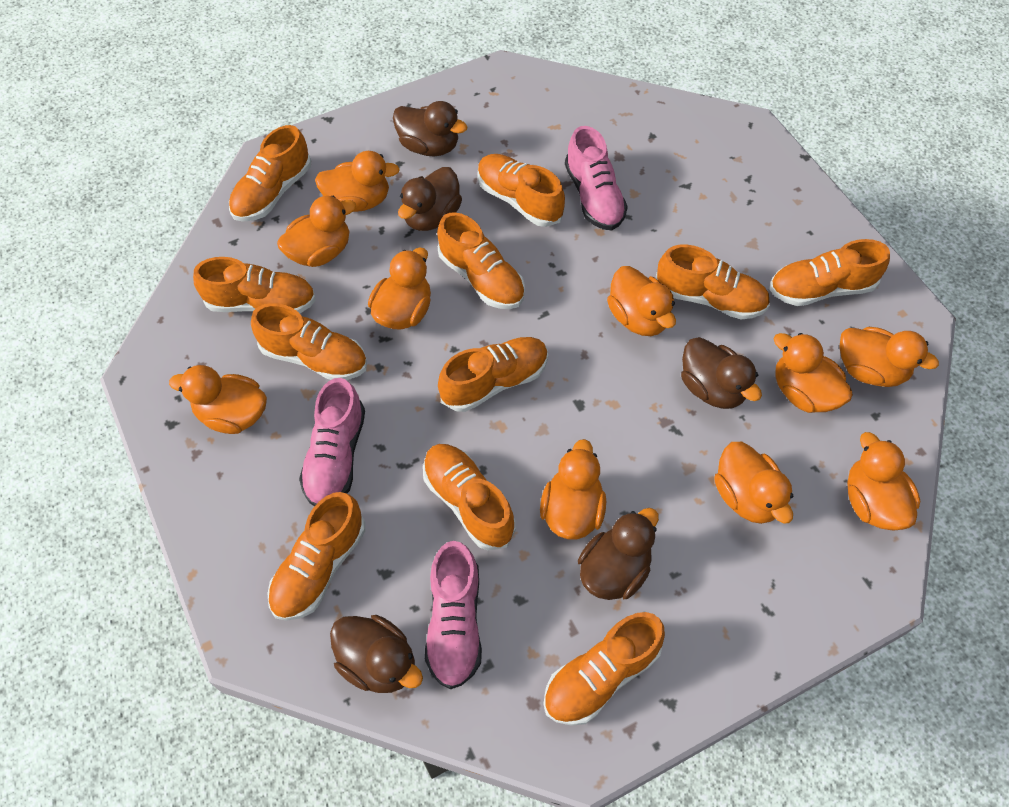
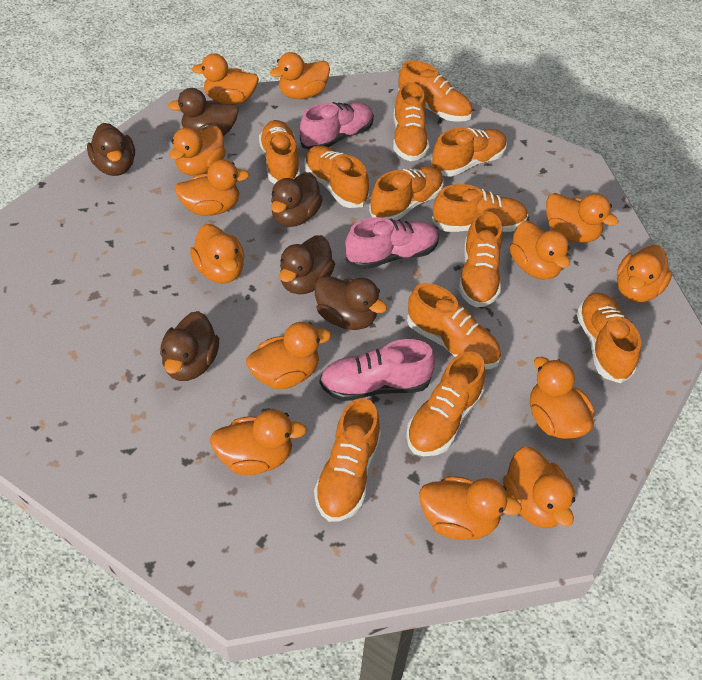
brown duck: 5 -> 6
orange duck: 10 -> 13
orange shoe: 11 -> 12

